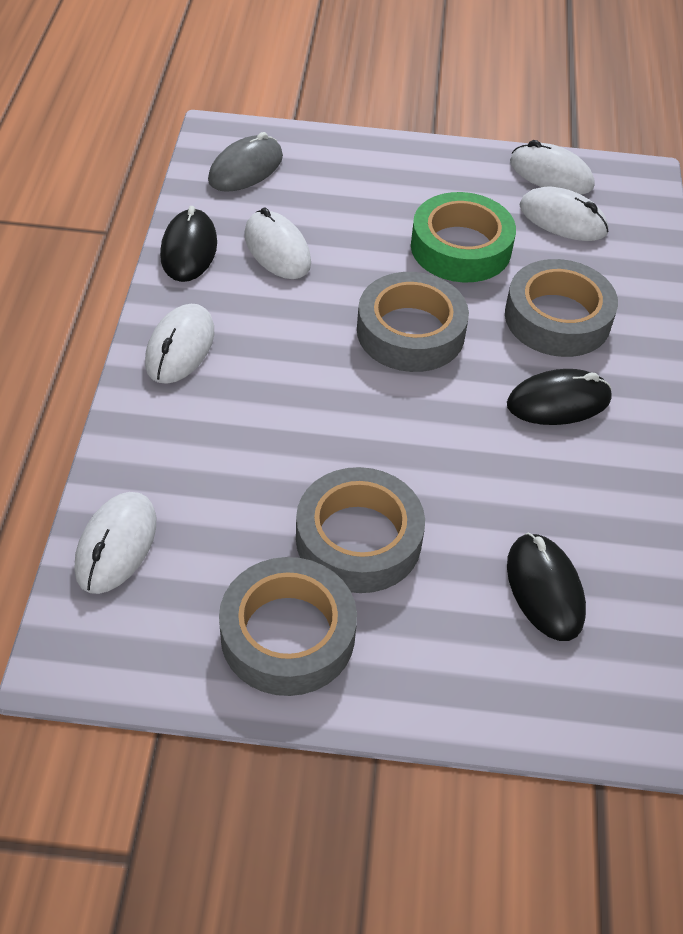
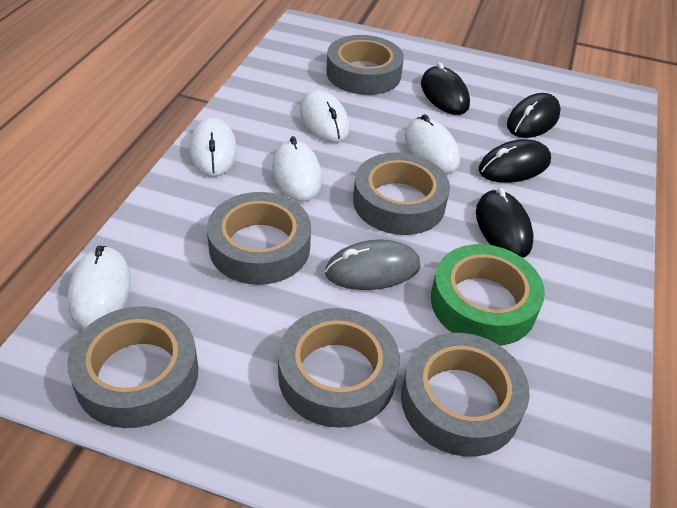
black mouse: 3 -> 4
grey tape: 4 -> 6

